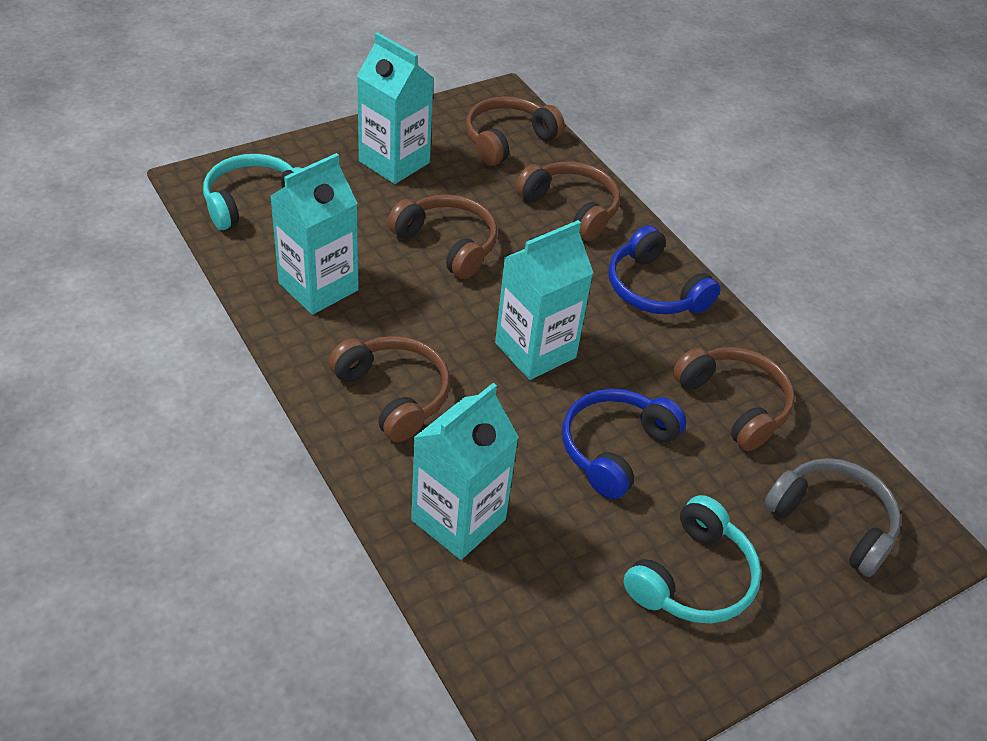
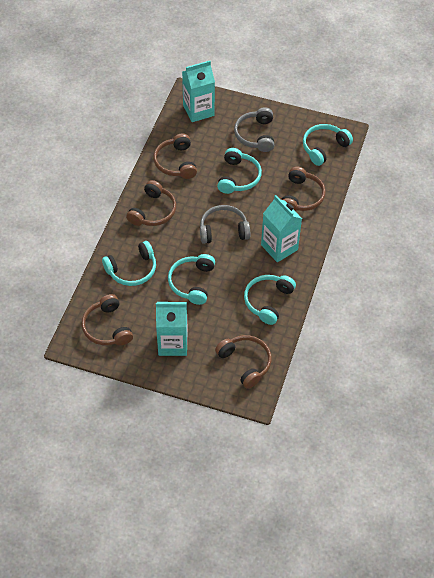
blue headphones: 2 -> 0
grey headphones: 1 -> 2
turquoise carton: 4 -> 3
turquoise headphones: 2 -> 5

